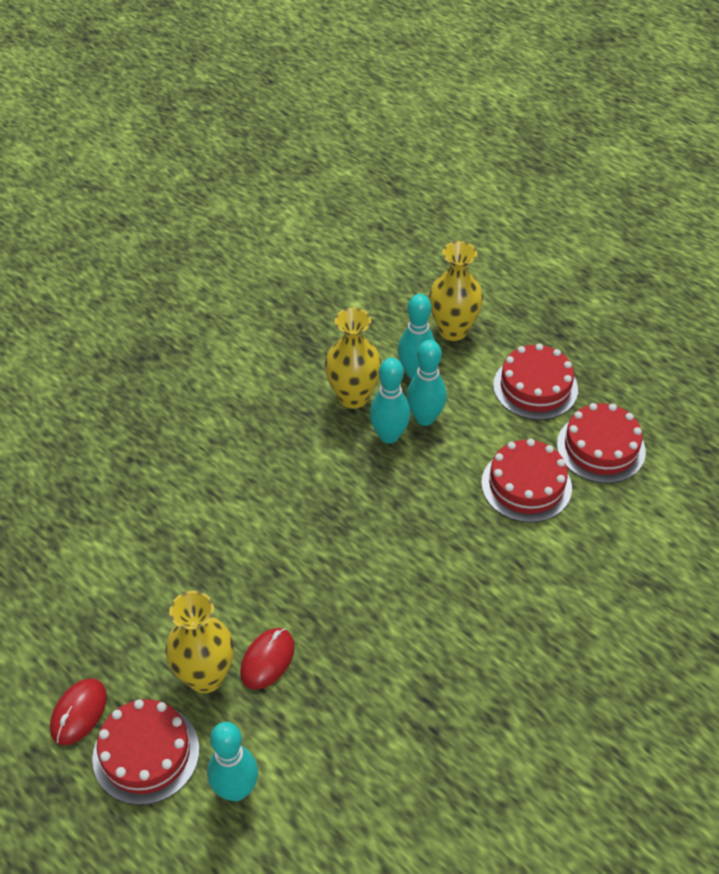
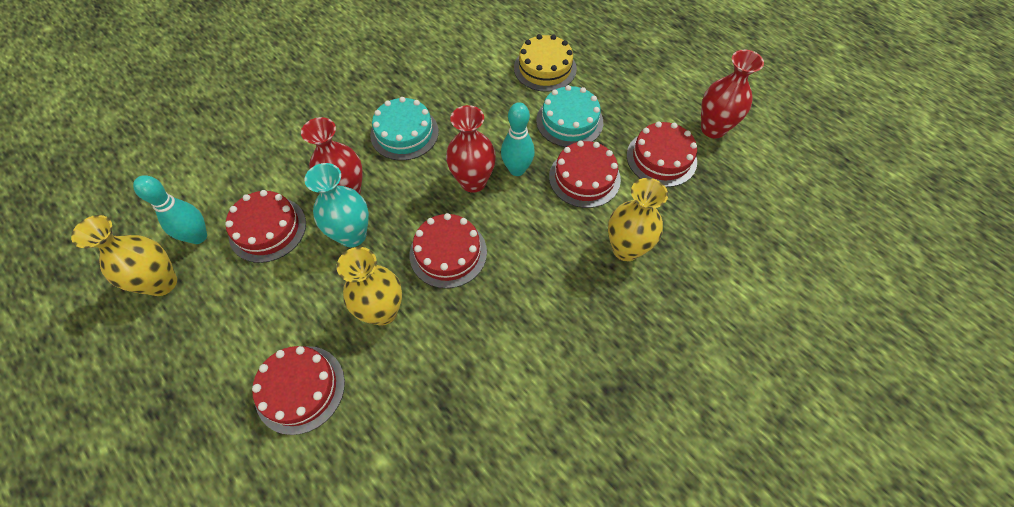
red cake: 4 -> 5
red mouse: 2 -> 0
red vase: 0 -> 3
turquoise bowling pin: 4 -> 2
turquoise cake: 0 -> 2
turquoise vase: 0 -> 1
yellow cake: 0 -> 1

